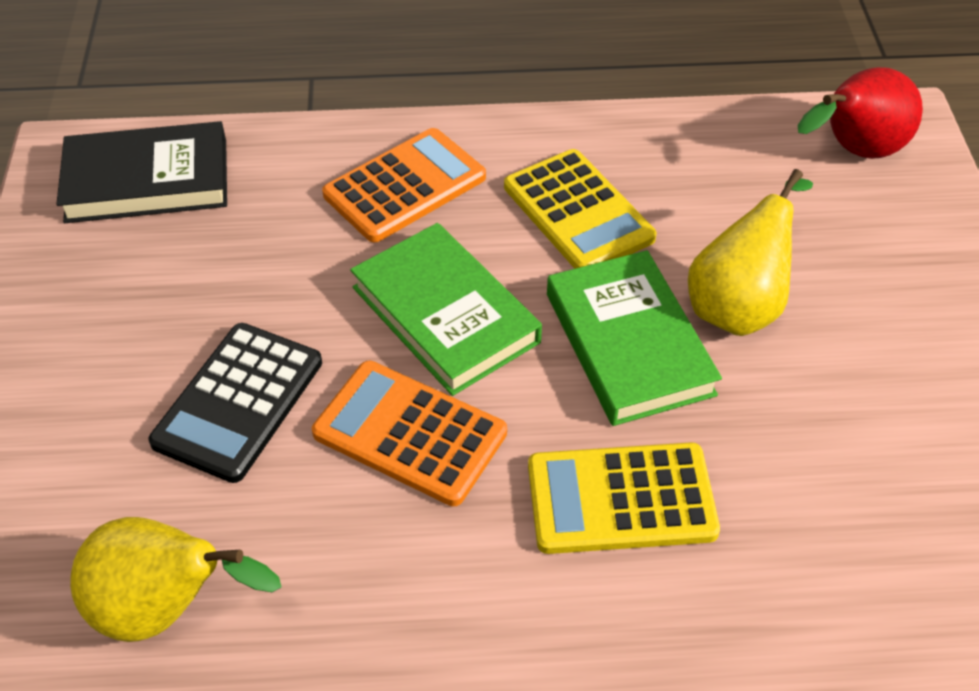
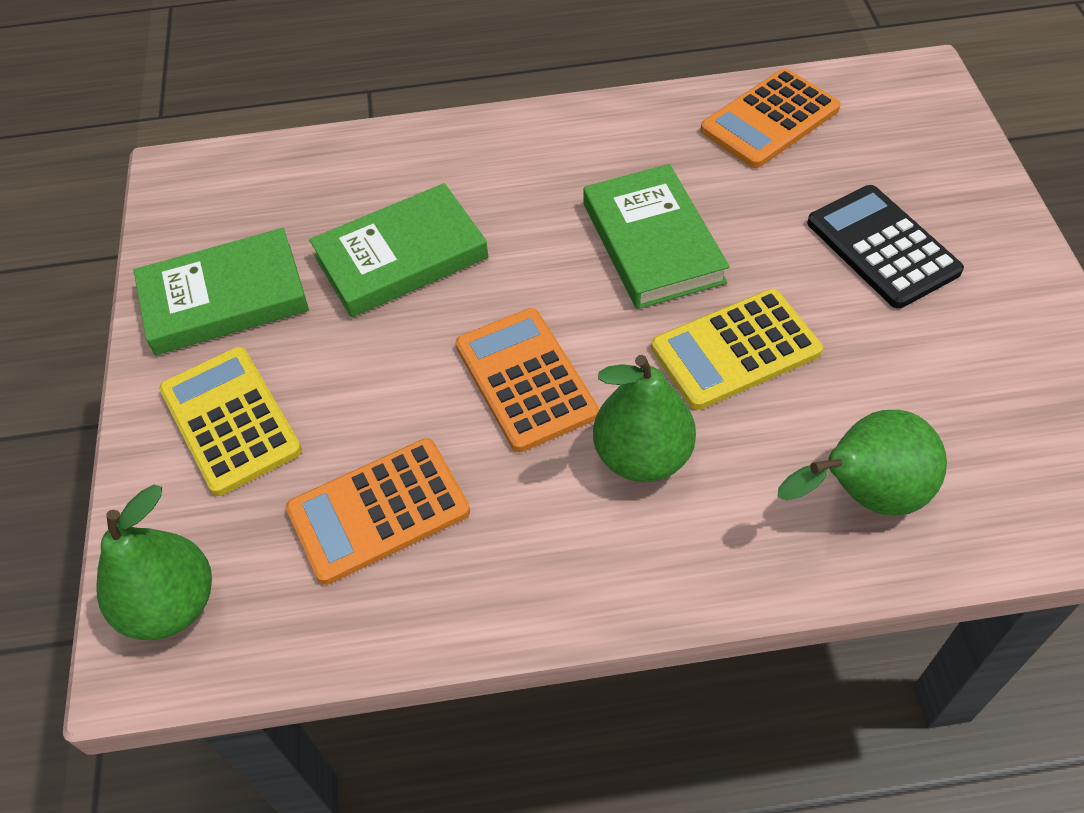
black book: 1 -> 0
green book: 2 -> 3
green pear: 0 -> 3
orange calculator: 2 -> 3
red pear: 1 -> 0
yellow pear: 2 -> 0

